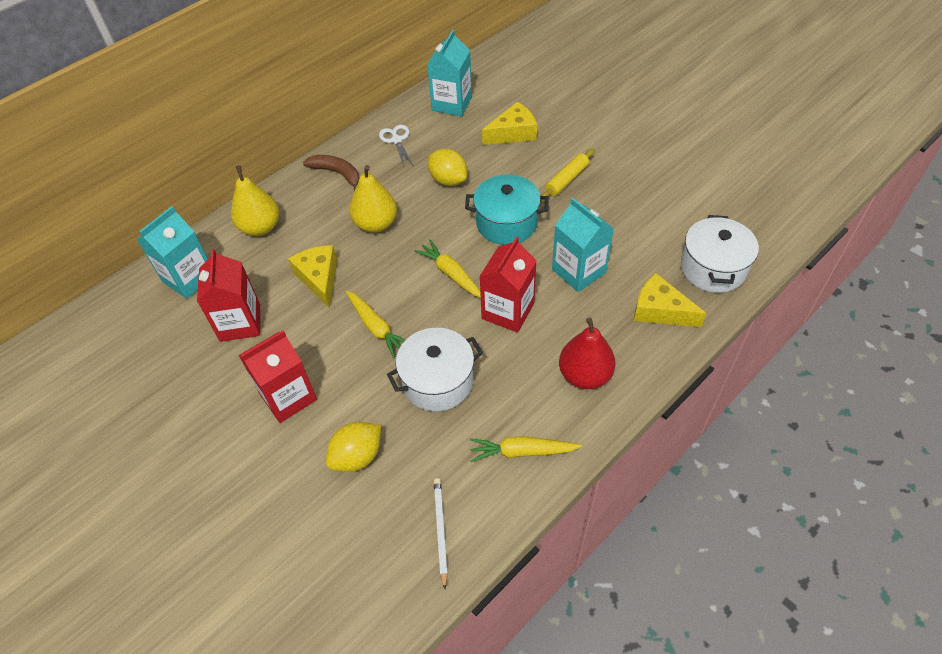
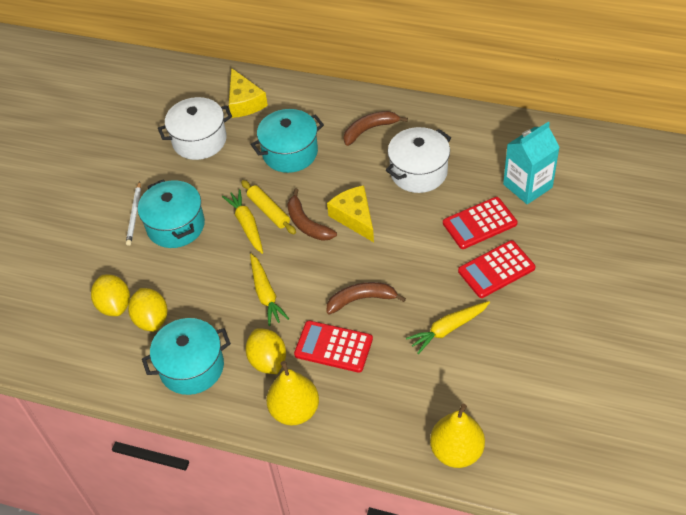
brown banana: 1 -> 3
red calculator: 0 -> 3
red carton: 3 -> 0
red pear: 1 -> 0
turquoise carton: 3 -> 1
turquoise pot: 1 -> 3
white scissors: 1 -> 0
yellow cheese: 3 -> 2
yellow lemon: 2 -> 3

